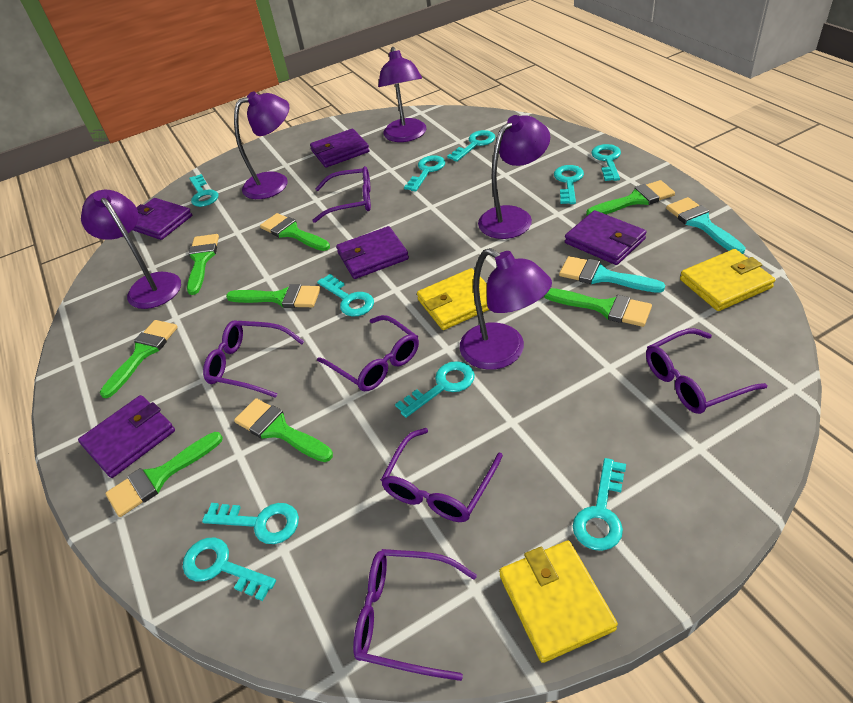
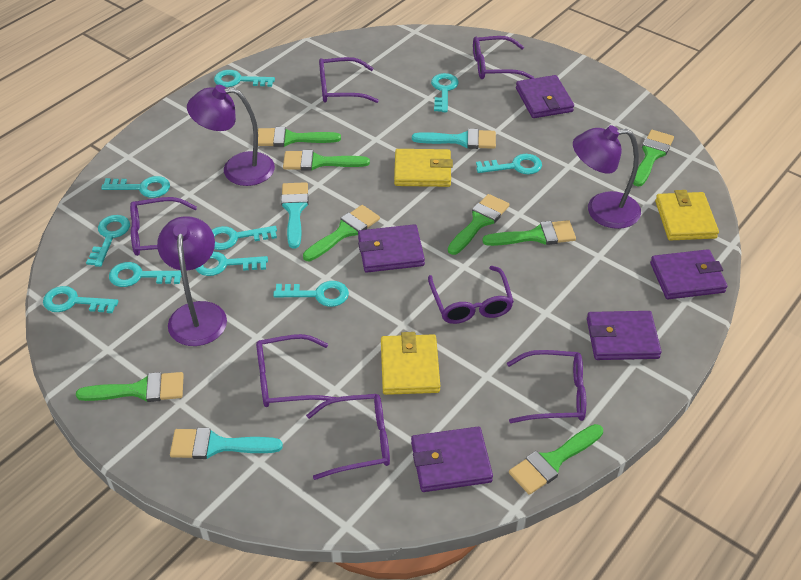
purple glasses: 6 -> 7
purple lamp: 5 -> 3
turquoise brush: 2 -> 3

